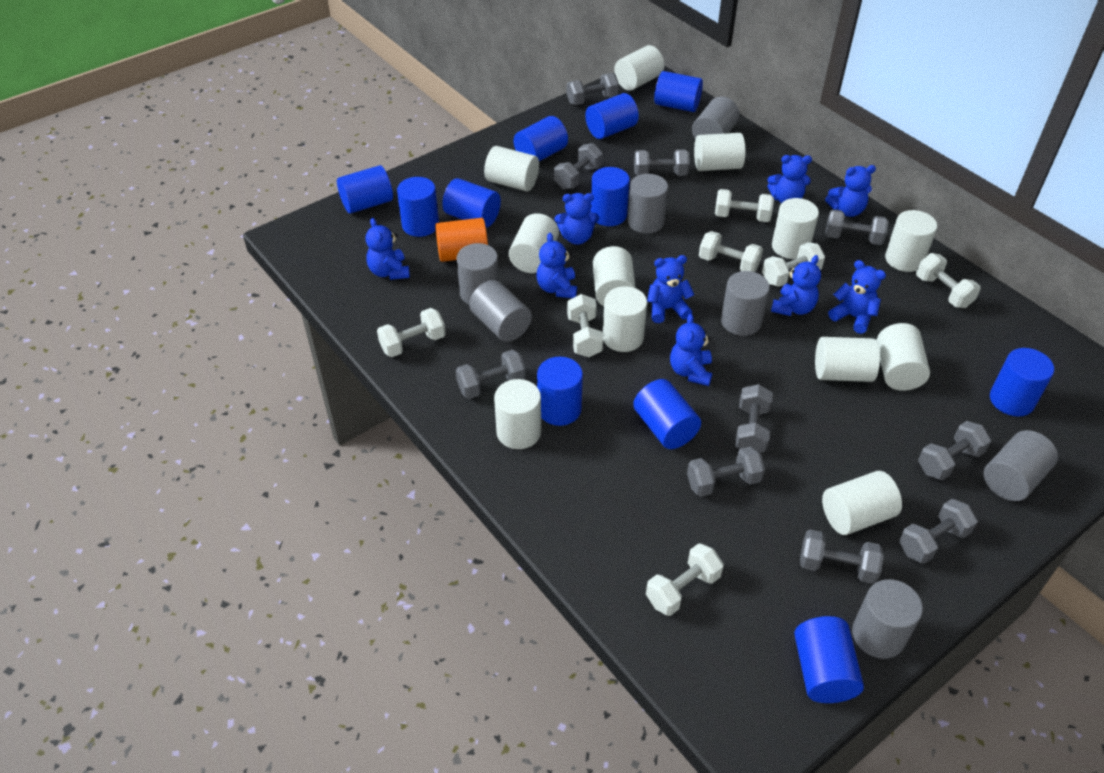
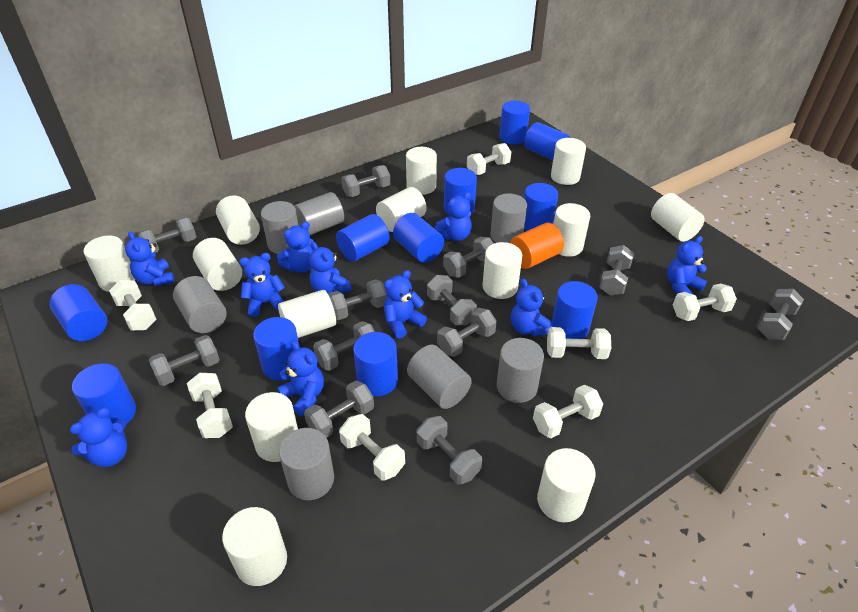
blue teddy bear: 9 -> 10
grey dumbbell: 10 -> 12
white cylinder: 12 -> 13

